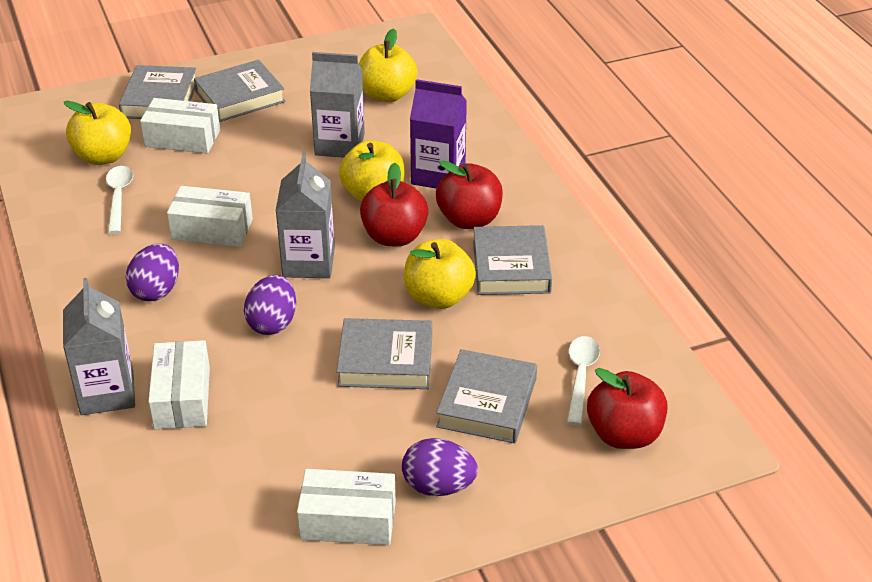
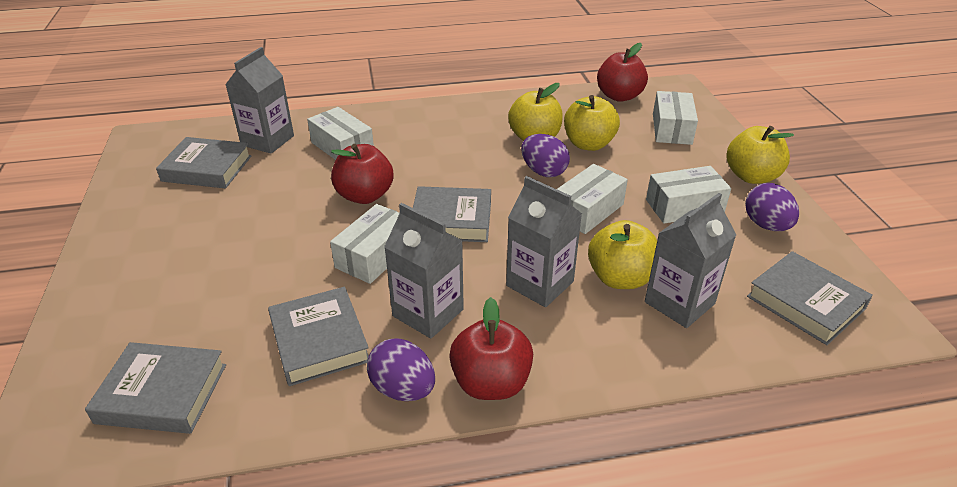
grey carton: 3 -> 4
purple carton: 1 -> 0
white box: 4 -> 5
white spoon: 2 -> 0

